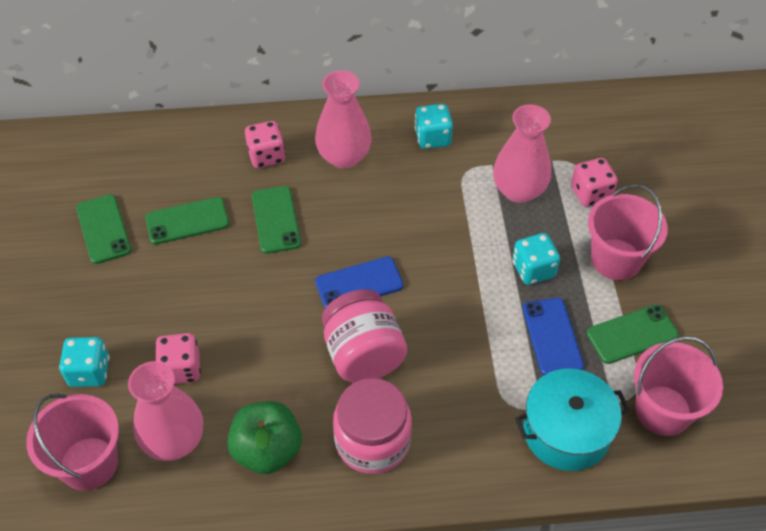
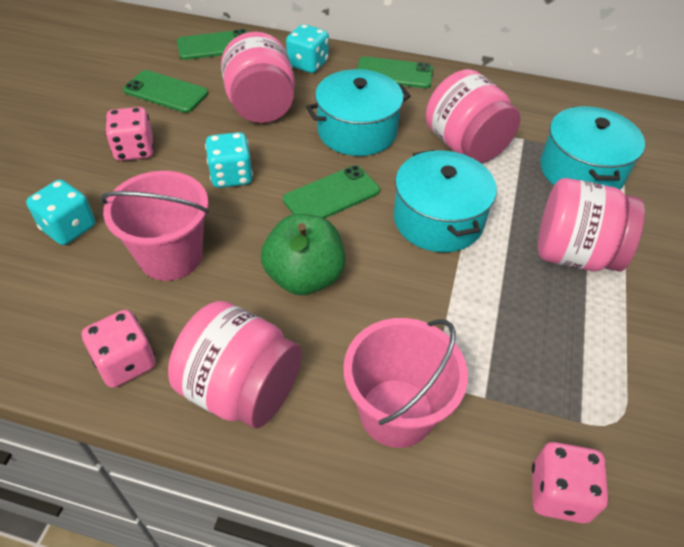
blue phone: 2 -> 0
pink bucket: 3 -> 2
pink jar: 2 -> 4
pink vase: 3 -> 0
turquoise pot: 1 -> 3

